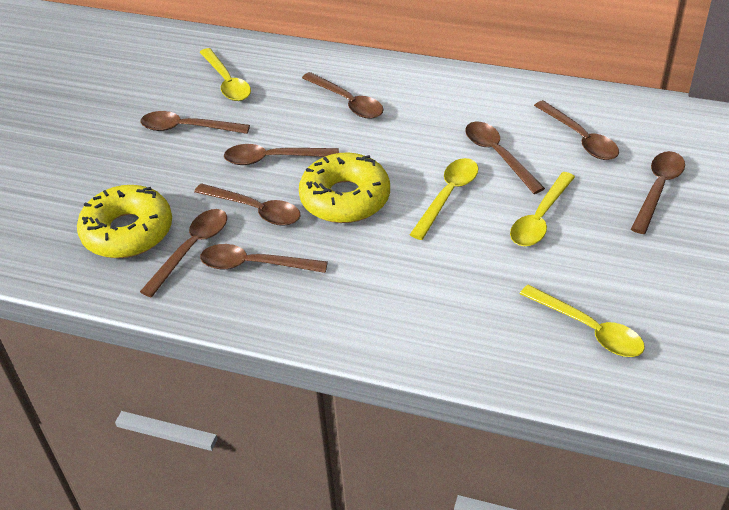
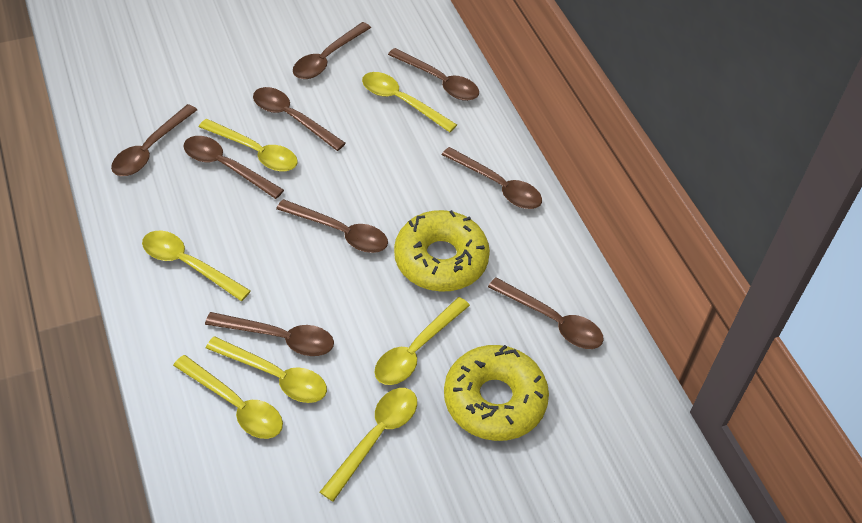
yellow spoon: 4 -> 7

